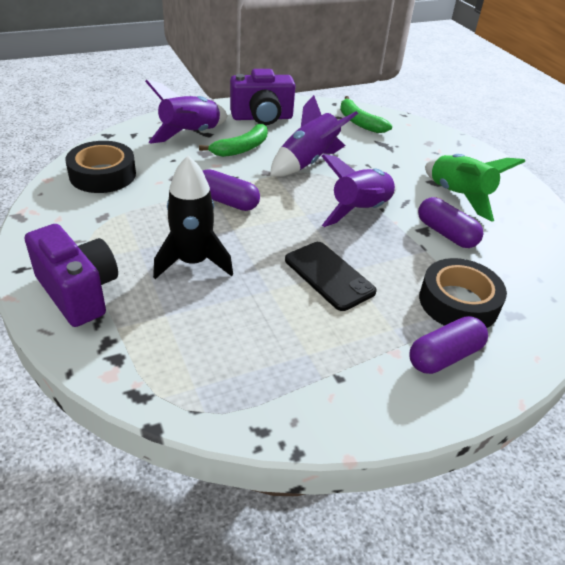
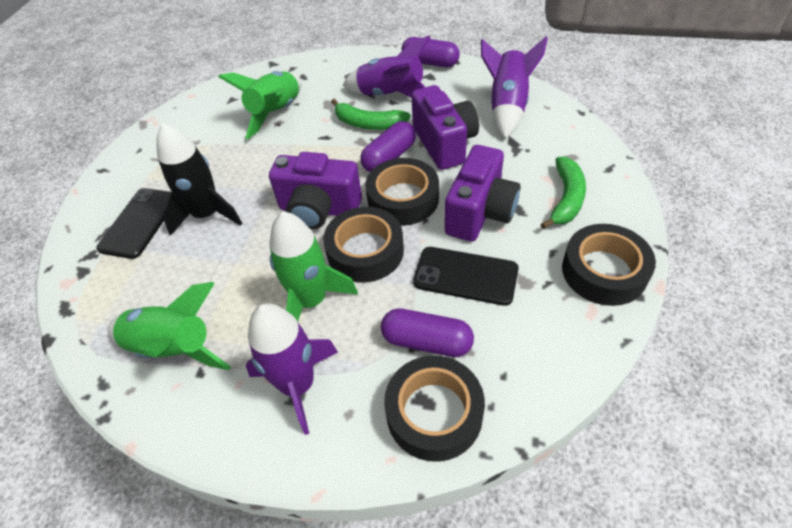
black phone: 1 -> 2
black tape: 2 -> 4
green rocket: 1 -> 3
purple camera: 2 -> 3

